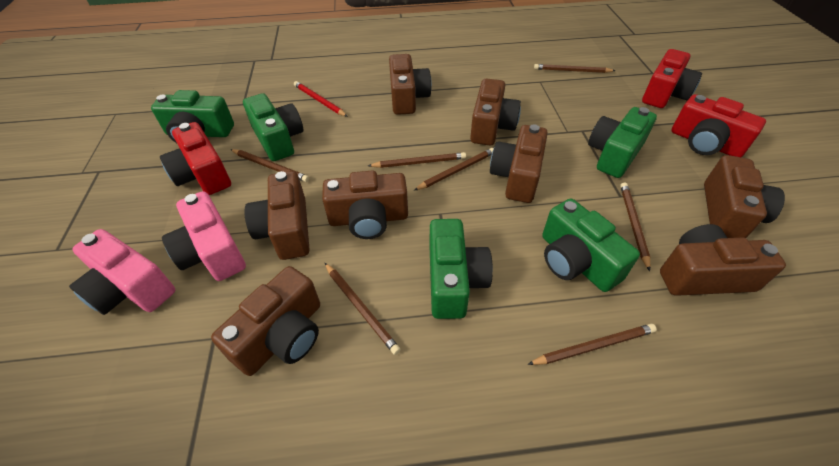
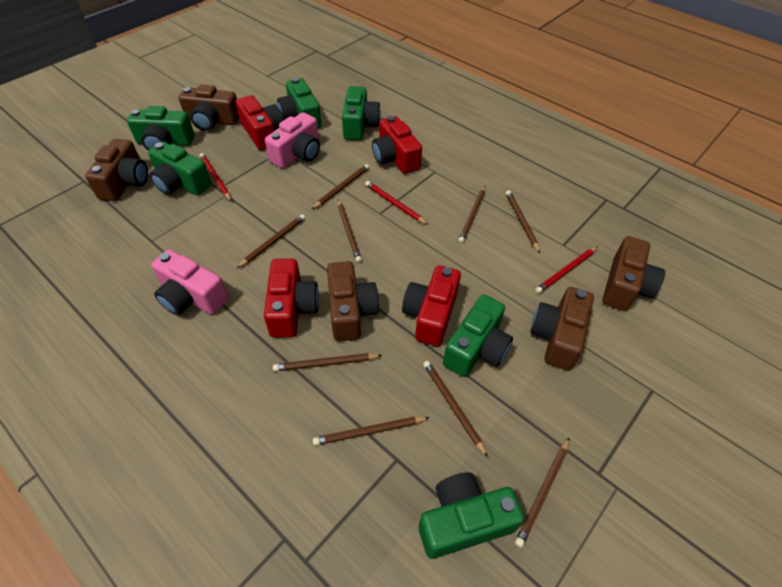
brown camera: 8 -> 5
brown pencil: 7 -> 9
green camera: 5 -> 6
red camera: 3 -> 4
red pencil: 1 -> 3

